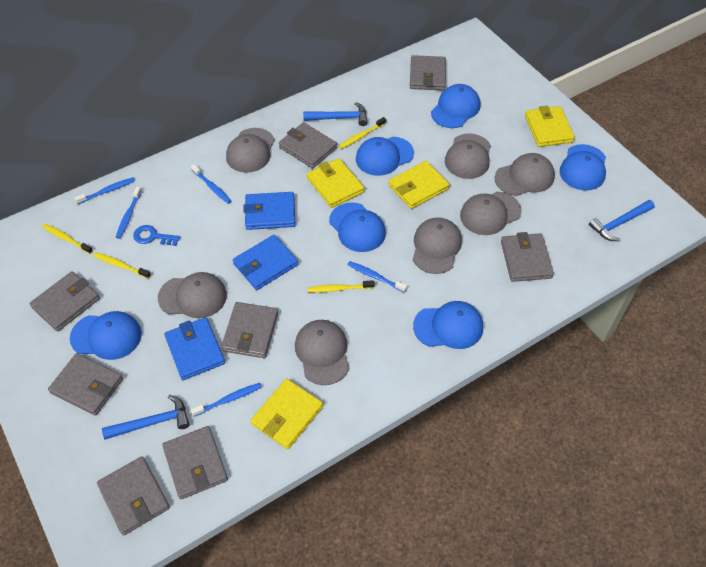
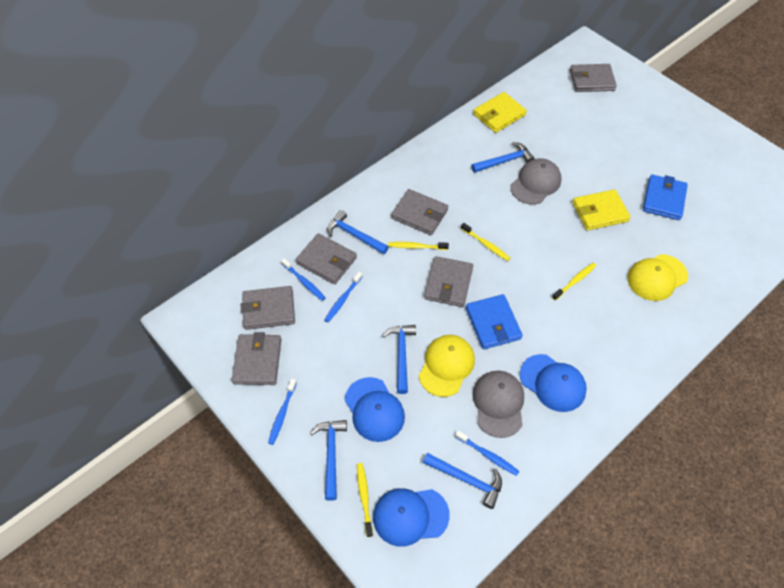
blue cap: 6 -> 3
blue hammer: 3 -> 5
blue key: 1 -> 0
blue toothbrush: 5 -> 4
blue wallet: 3 -> 2
grey cap: 7 -> 2
grey wallet: 8 -> 6
yellow cap: 0 -> 2
yellow wallet: 4 -> 2

